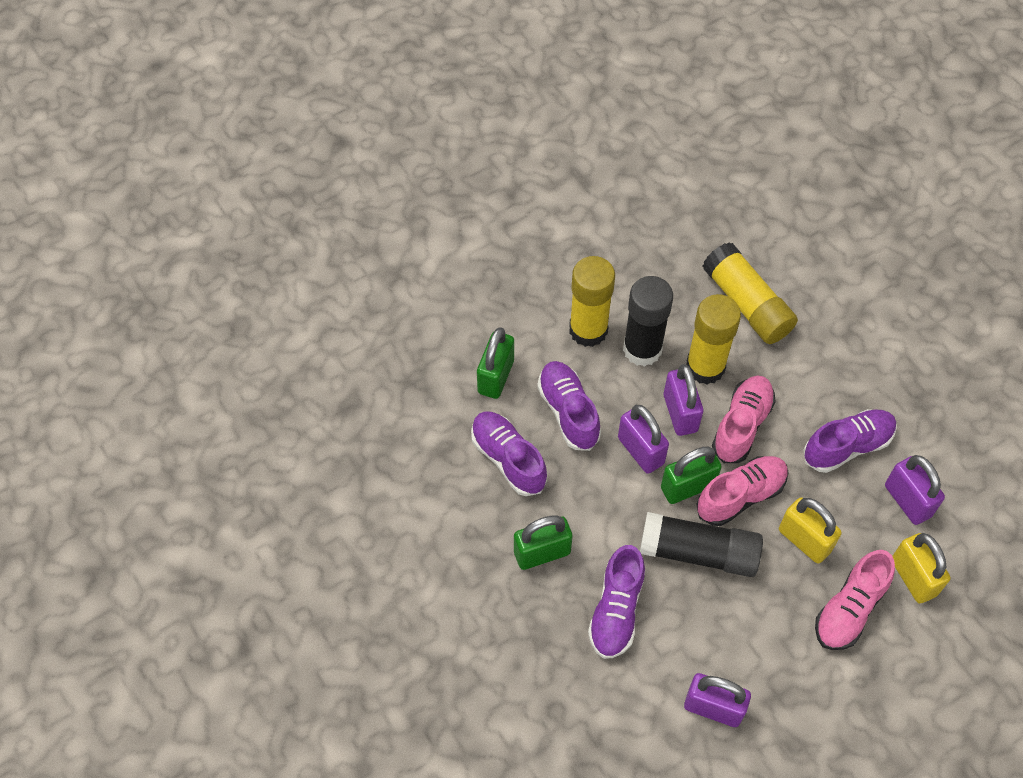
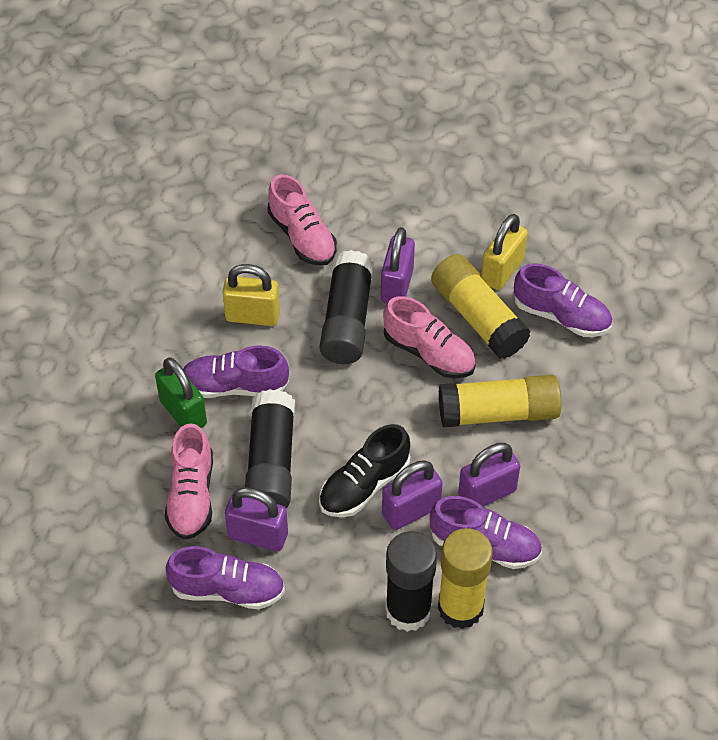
black glue stick: 2 -> 3
black shoe: 0 -> 1
green padlock: 3 -> 1

